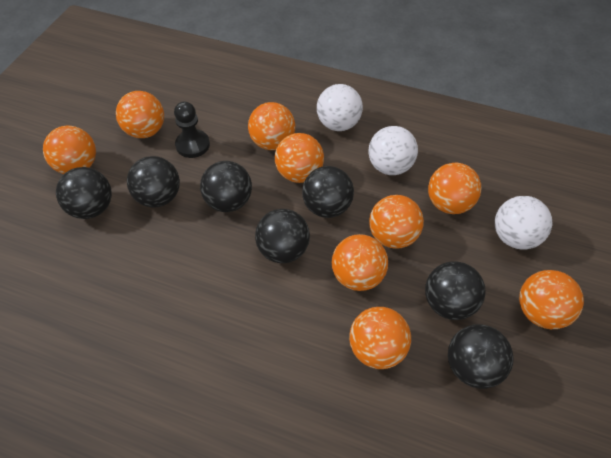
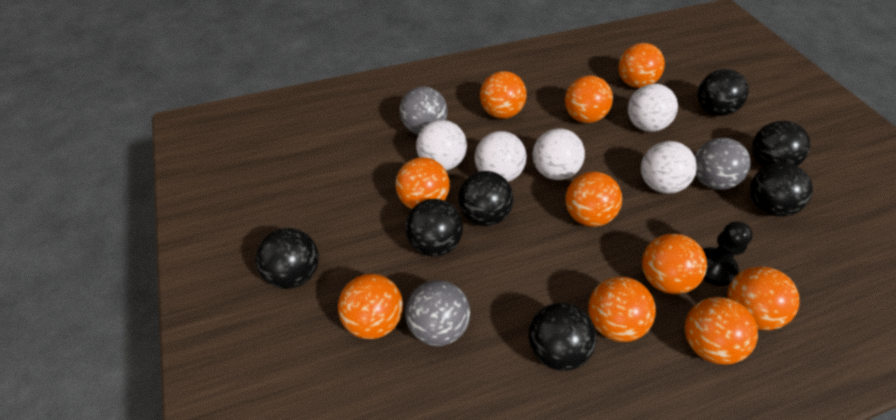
grey ball: 0 -> 3
orange ball: 9 -> 10
white ball: 3 -> 5

